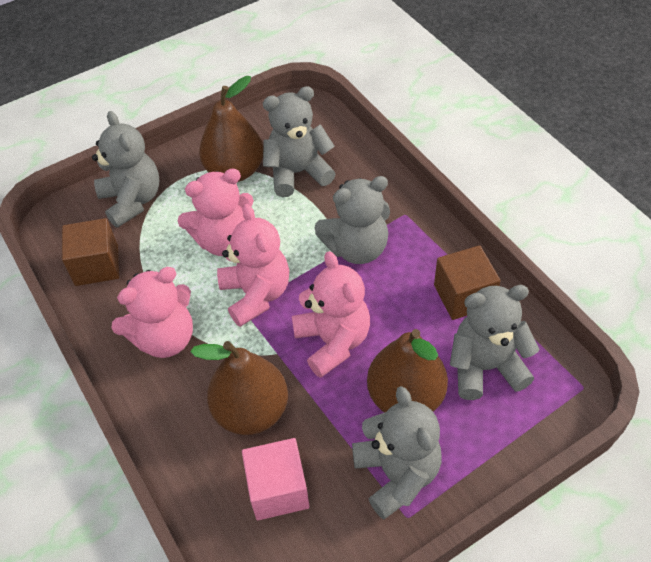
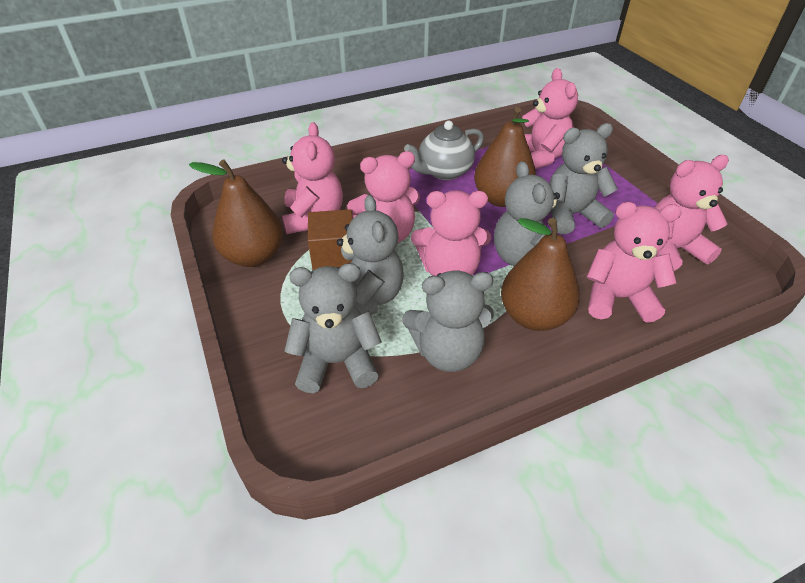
brown cube: 2 -> 1
grey teapot: 0 -> 1
pink cube: 1 -> 0
pink teddy bear: 4 -> 6

